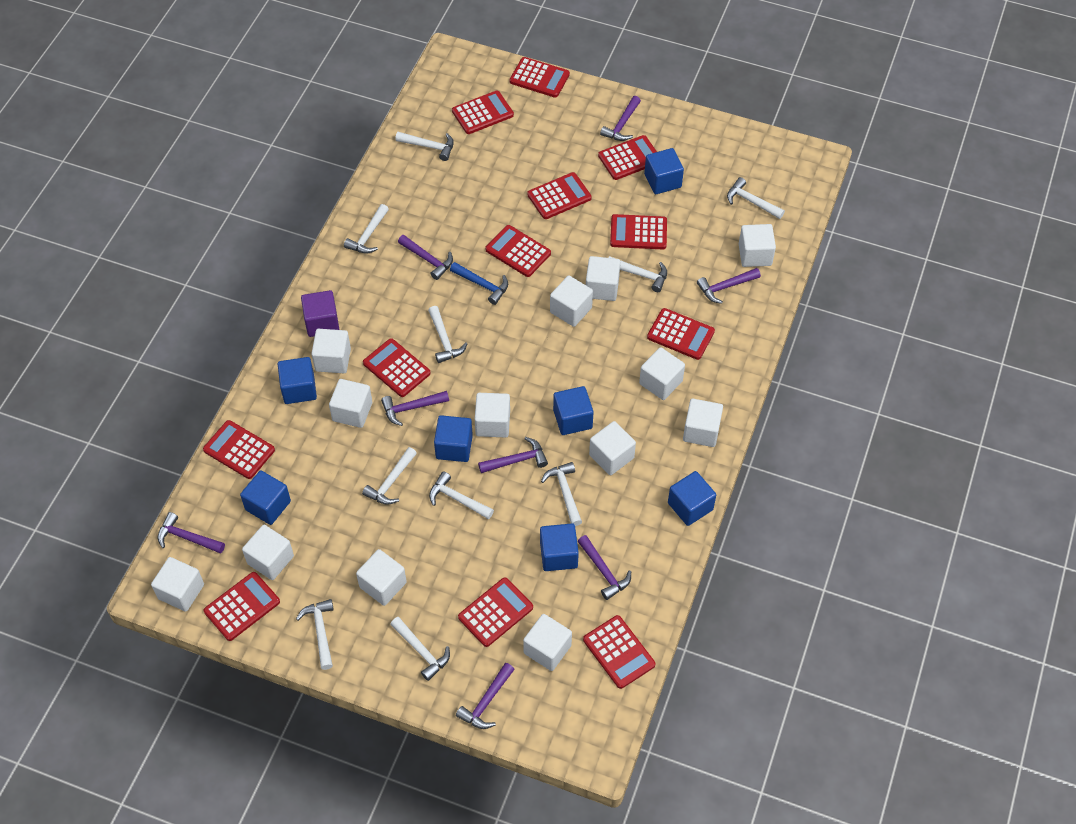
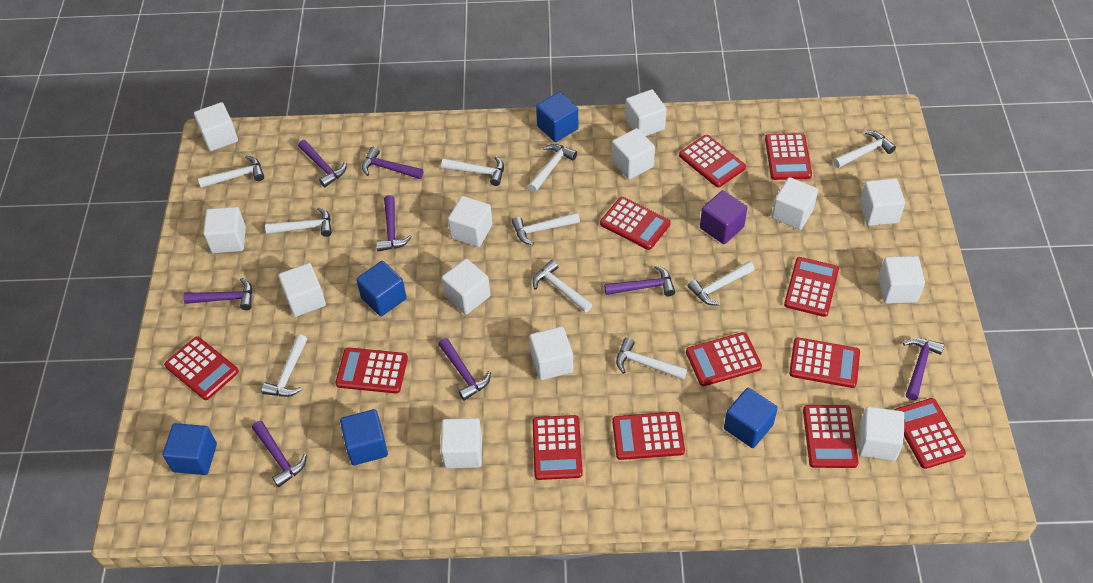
blue cube: 7 -> 5
blue hammer: 1 -> 0

